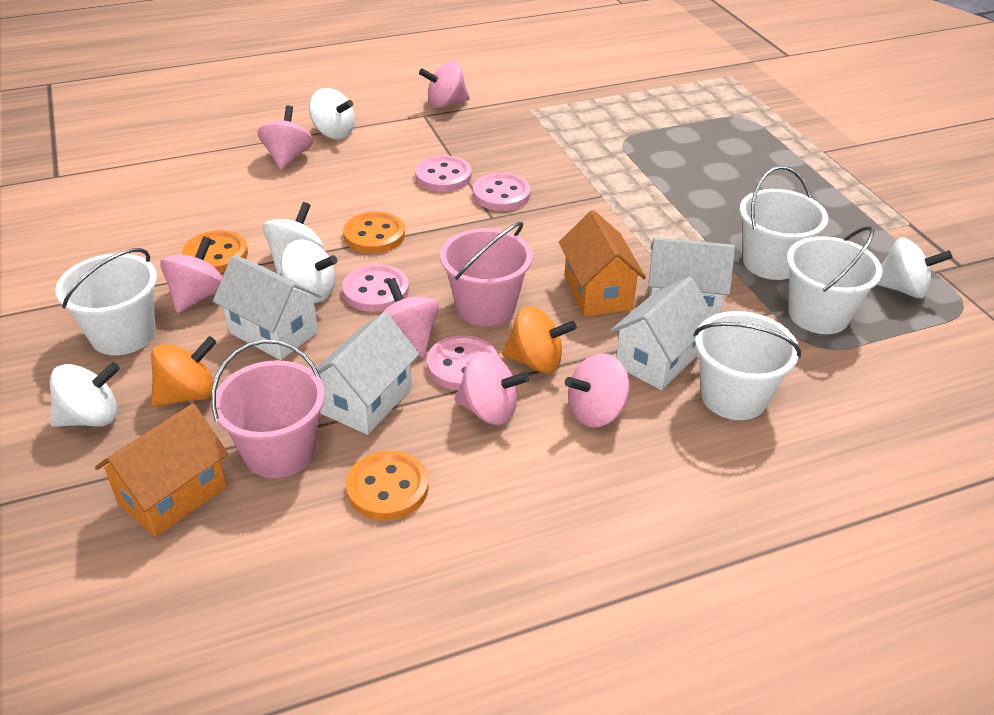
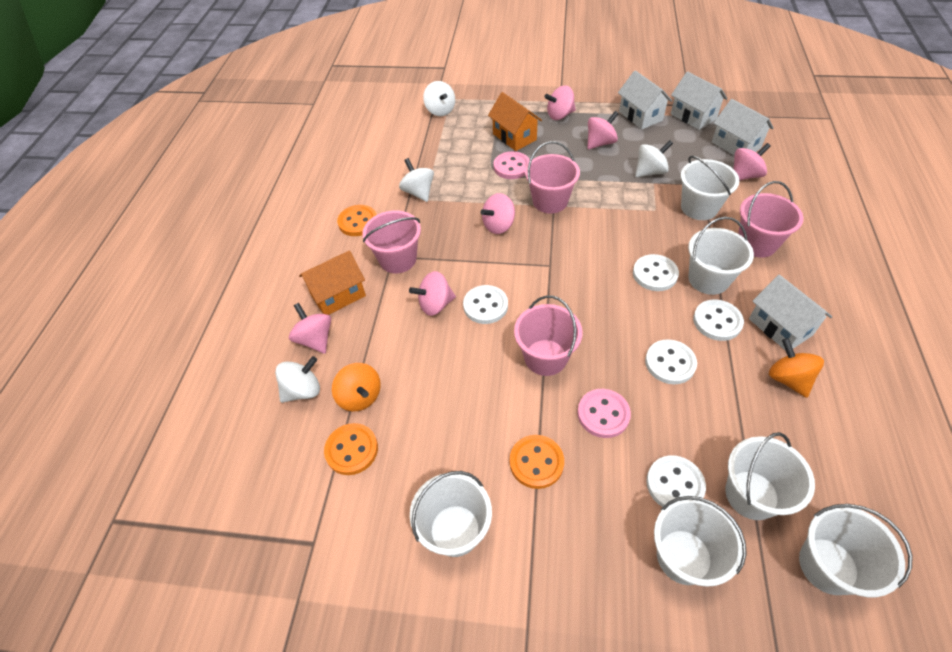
pink bucket: 2 -> 4
pink button: 4 -> 2
white bucket: 4 -> 6
white button: 0 -> 5
white spinning top: 5 -> 4

